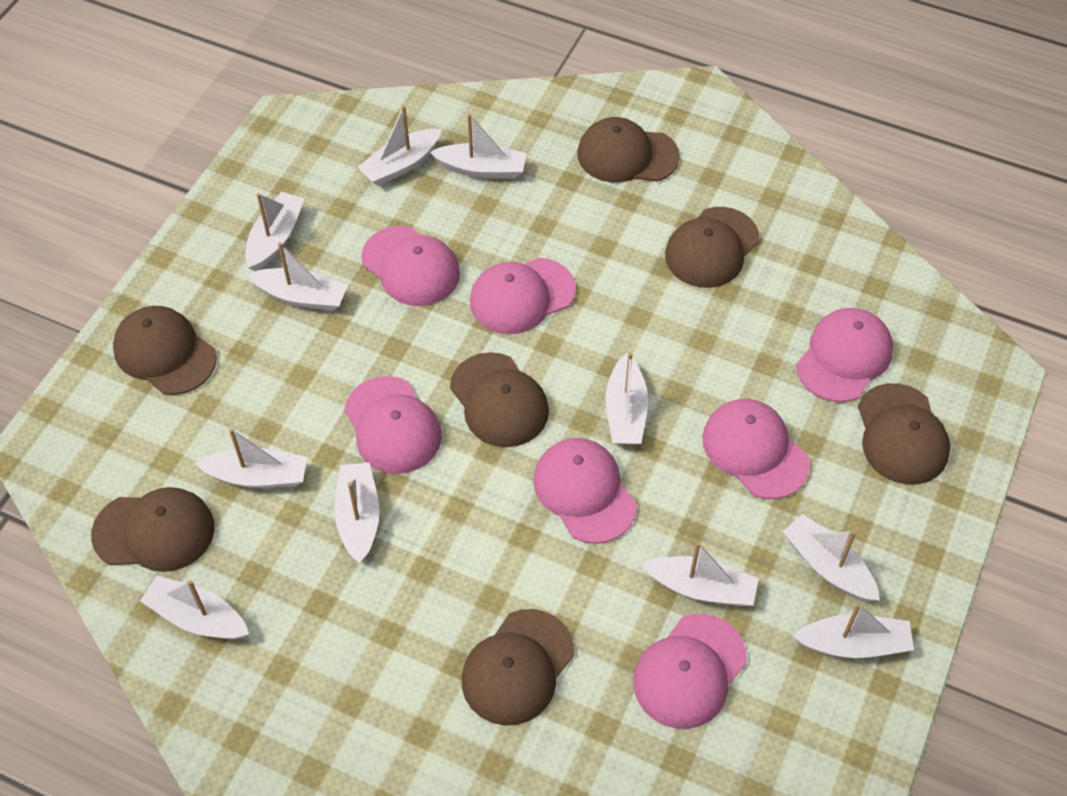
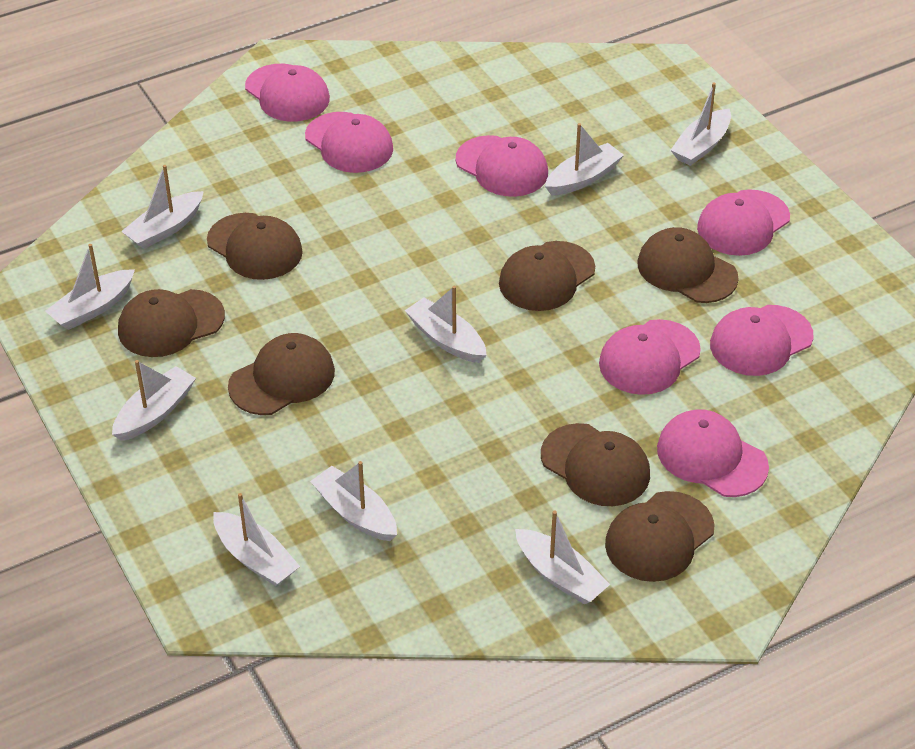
white boat: 11 -> 9

